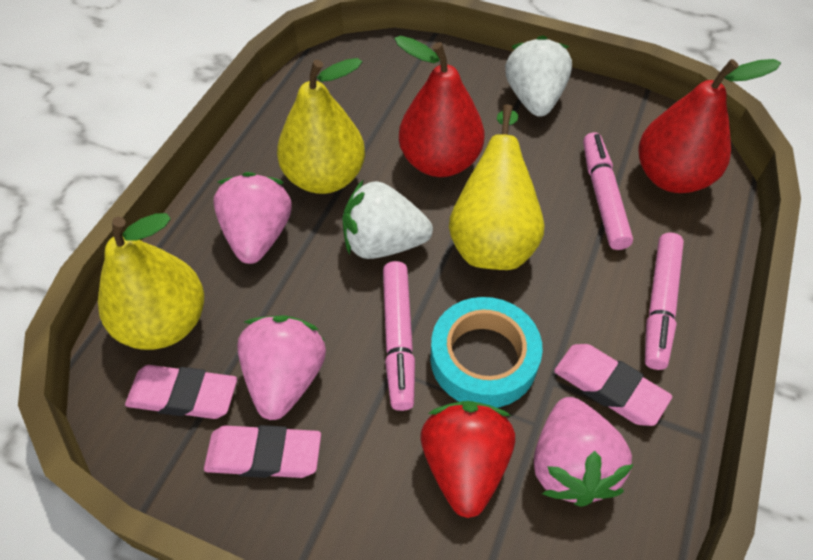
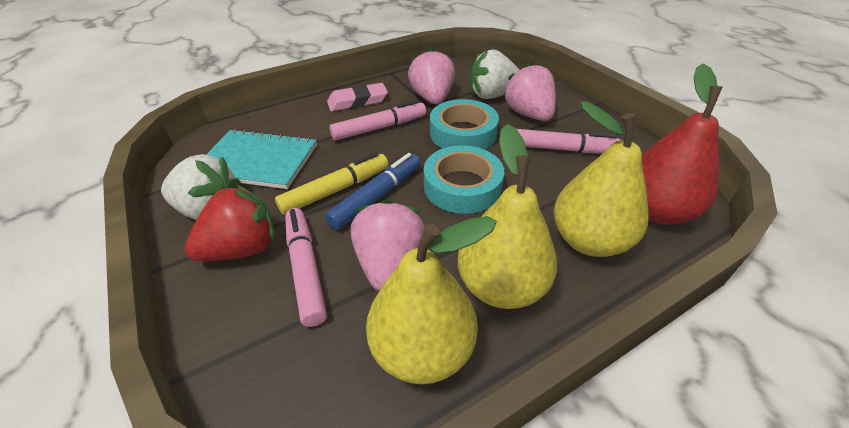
blue marker: 0 -> 1
pink eraser: 3 -> 1
red pear: 2 -> 1
turquoise notebook: 0 -> 1
turquoise tape: 1 -> 2
yellow marker: 0 -> 1

